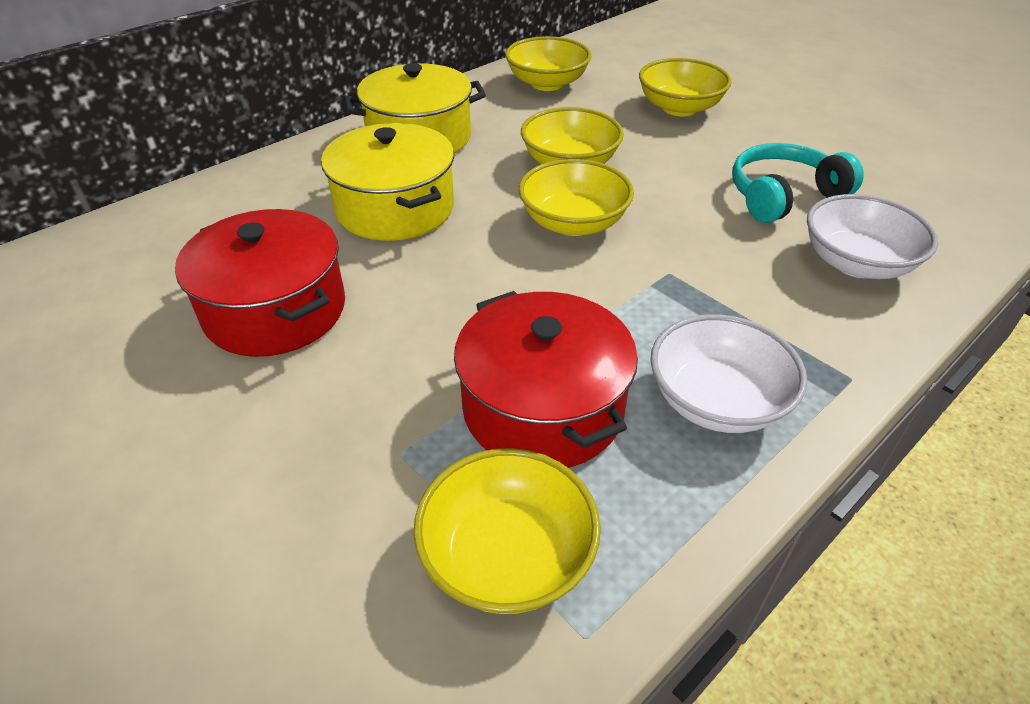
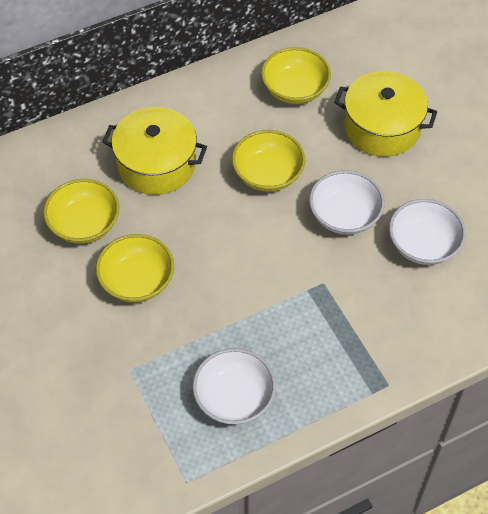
red pot: 2 -> 0
turquoise headphones: 1 -> 0
white bowl: 2 -> 3
yellow bowl: 5 -> 4

